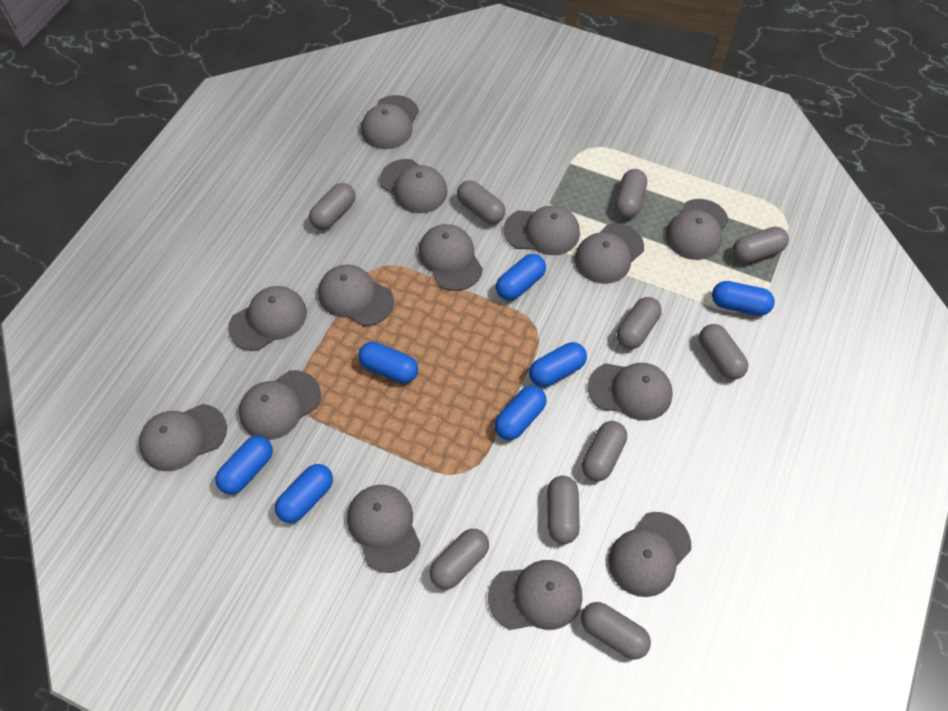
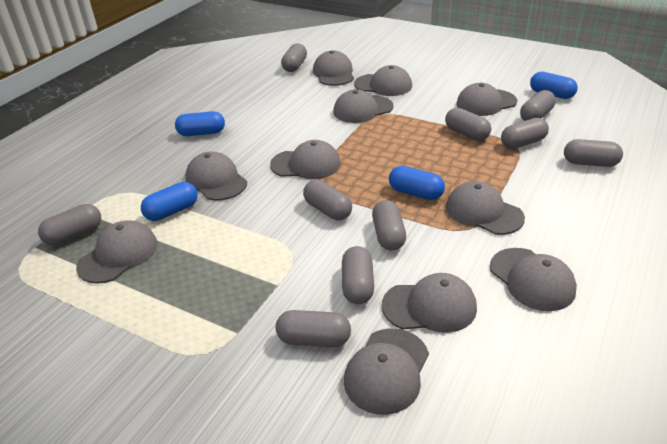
blue capsule: 7 -> 4
grey cap: 14 -> 11

